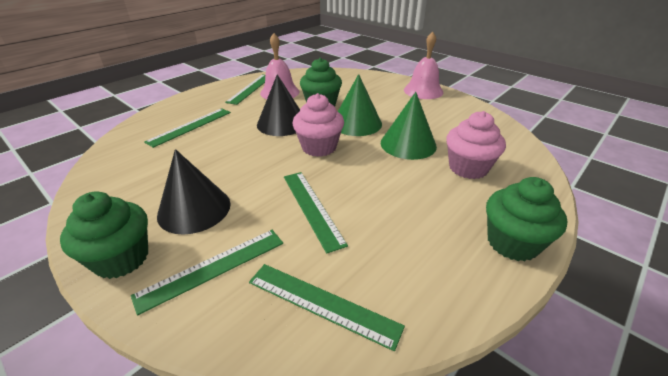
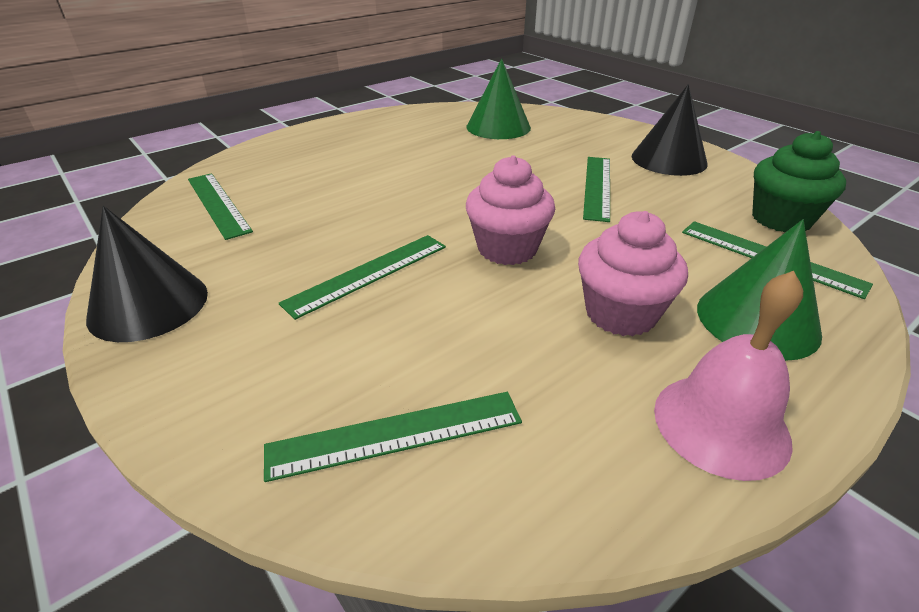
green cupcake: 3 -> 1
pink bell: 2 -> 1

